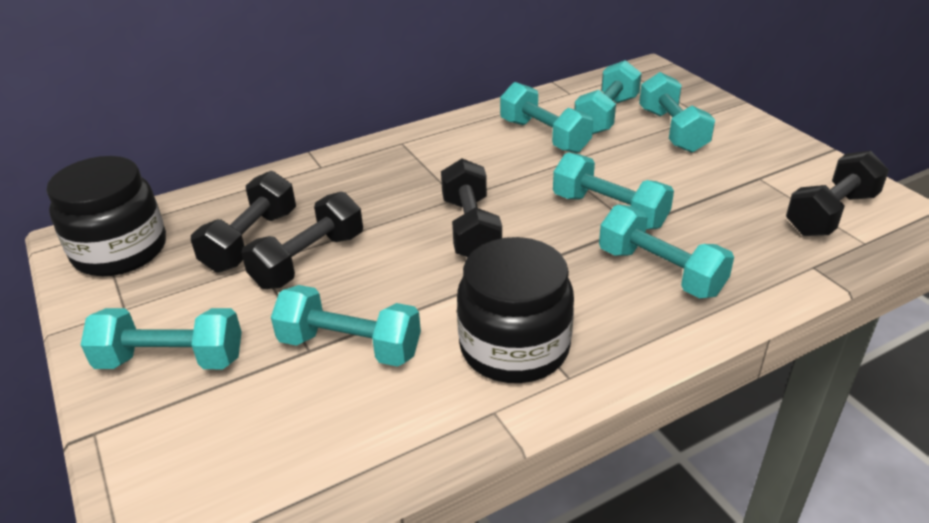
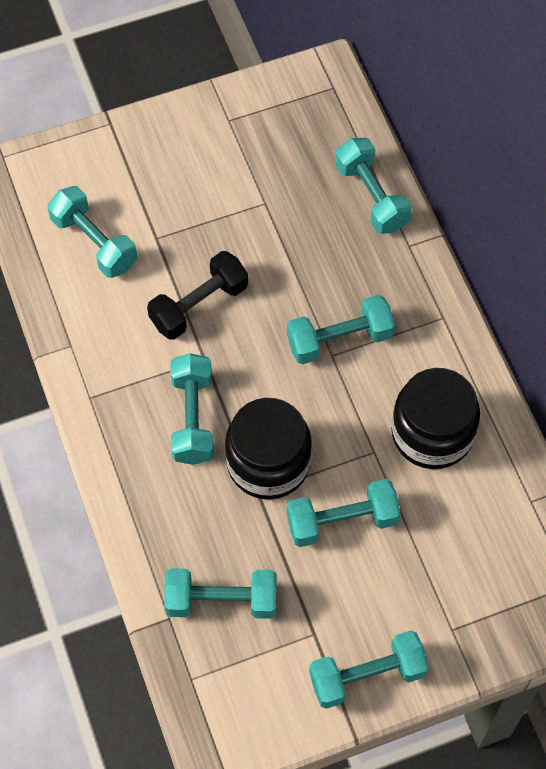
black dumbbell: 4 -> 1

